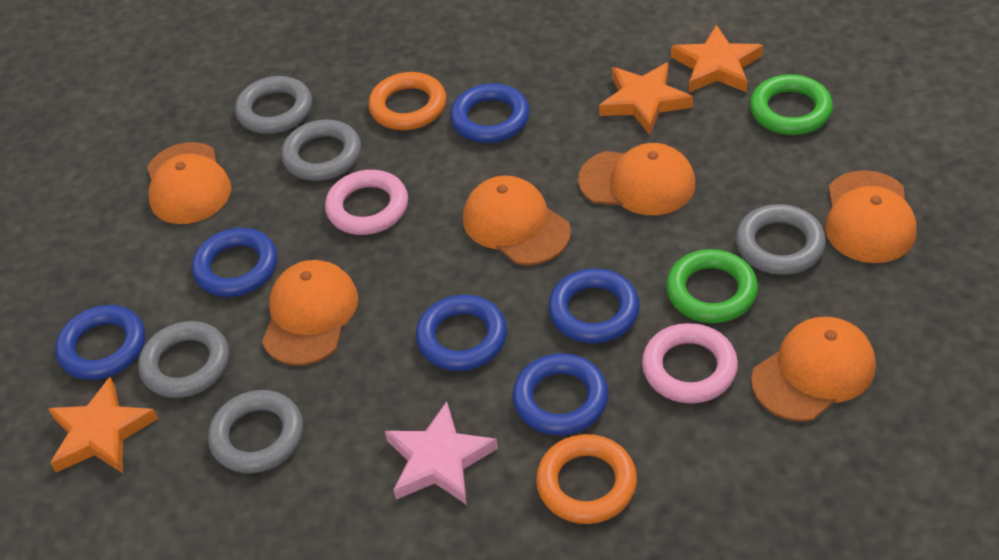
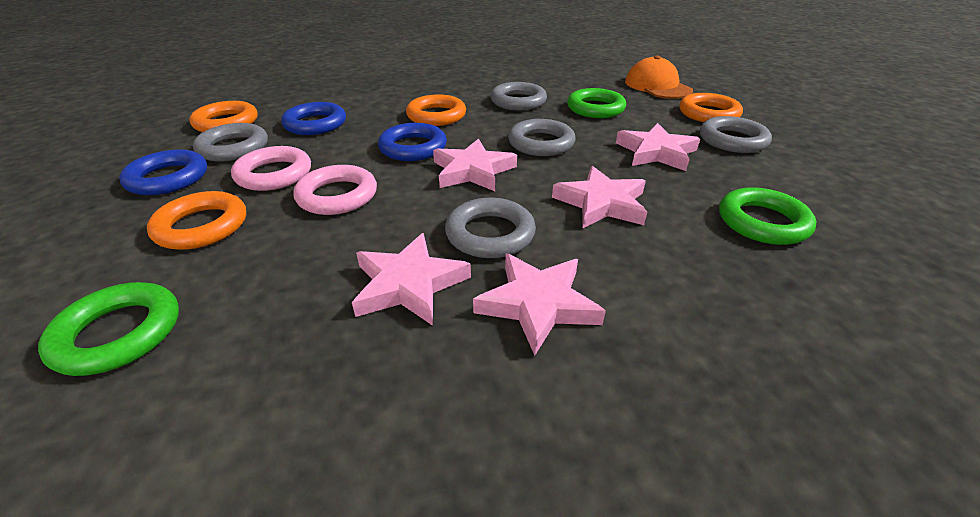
blue ring: 6 -> 3
green ring: 2 -> 3
orange cap: 6 -> 1
orange ring: 2 -> 4
orange star: 3 -> 0
pink star: 1 -> 5

